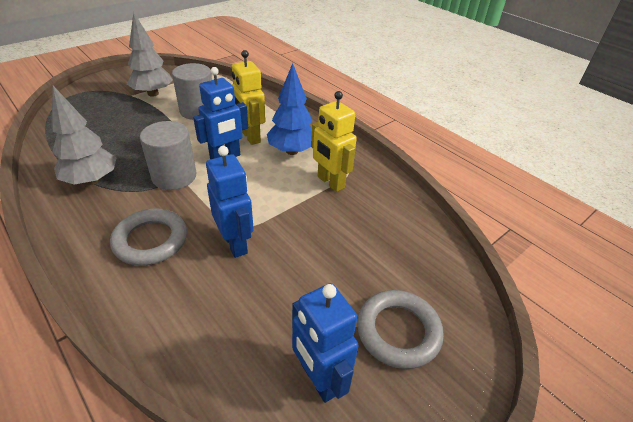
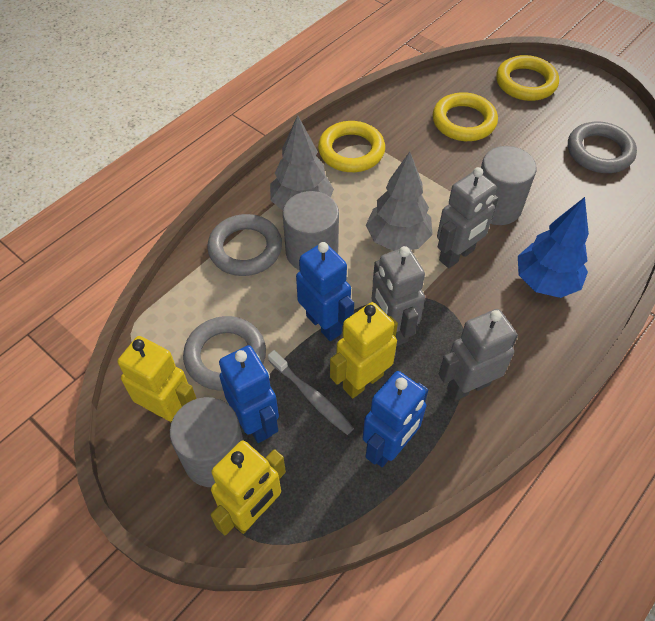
grey cylinder: 2 -> 3
grey ring: 2 -> 3
grey robot: 0 -> 3
grey toothbrush: 0 -> 1
yellow ring: 0 -> 3
yellow robot: 2 -> 3

